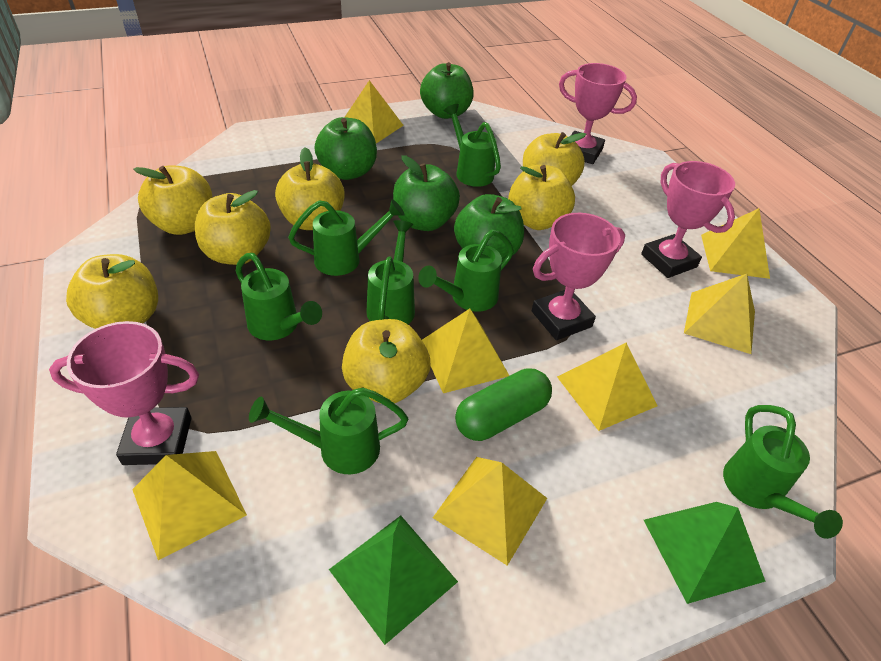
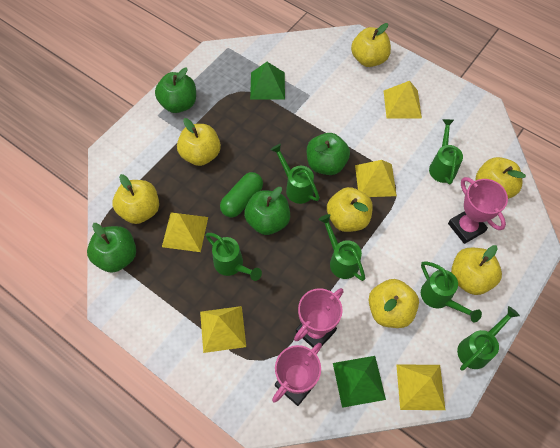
green watering can: 7 -> 6
pink trophy: 4 -> 3
yellow pyramid: 7 -> 5

